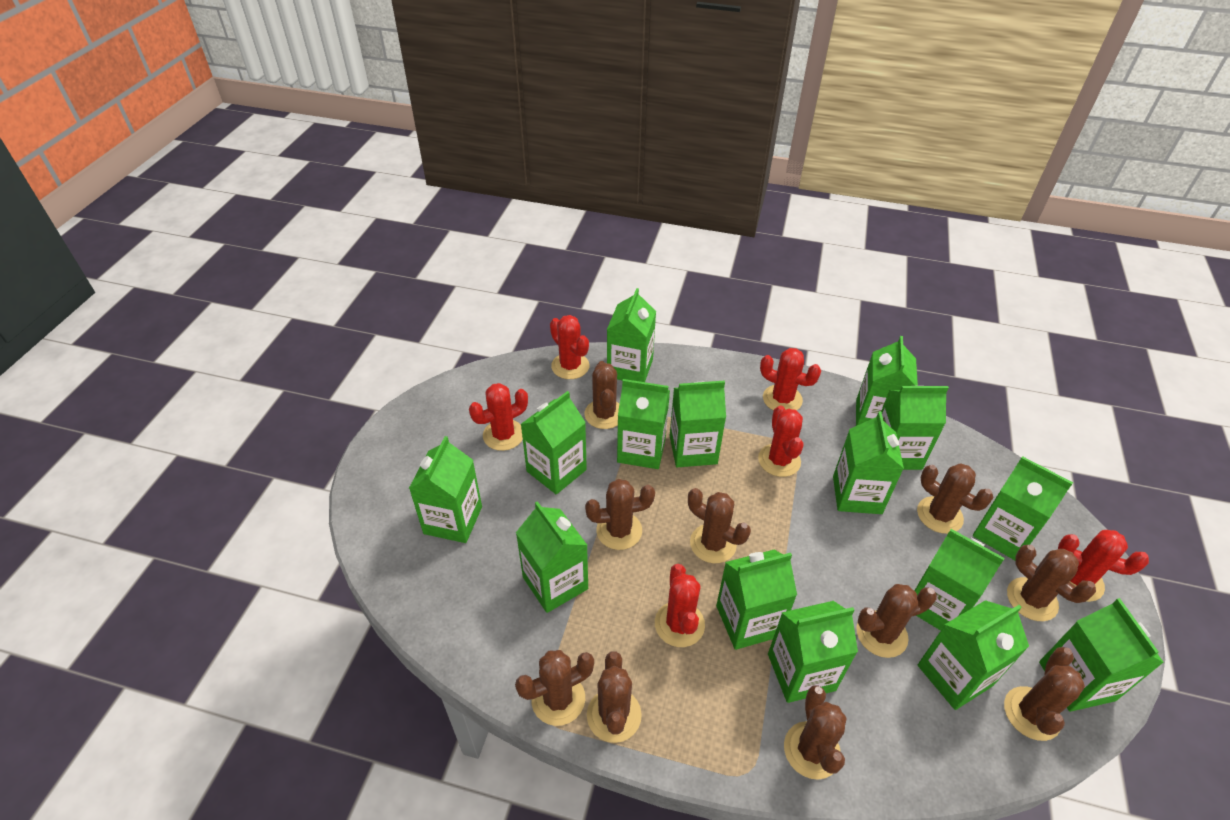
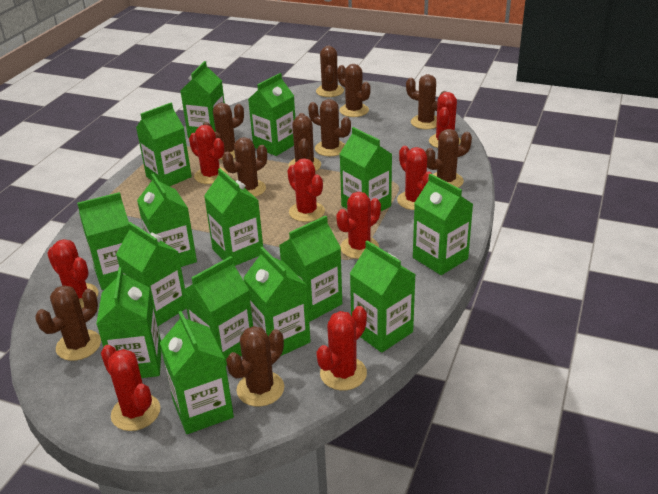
red cactus: 6 -> 8

